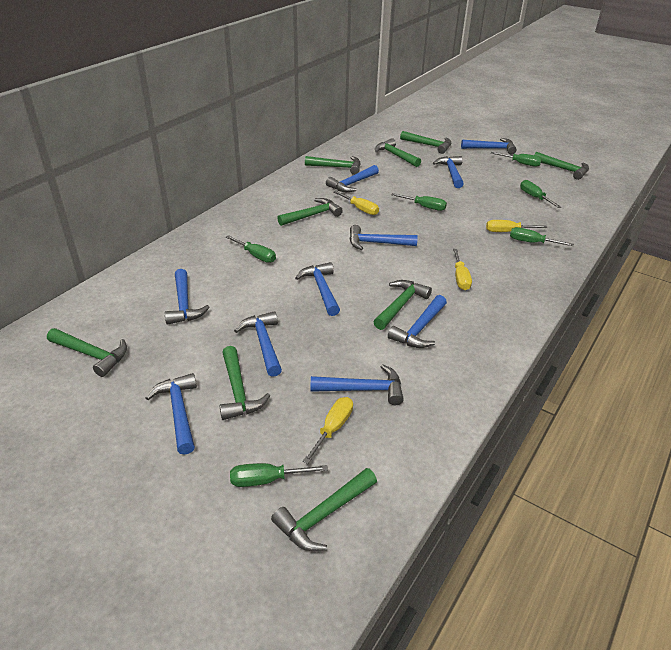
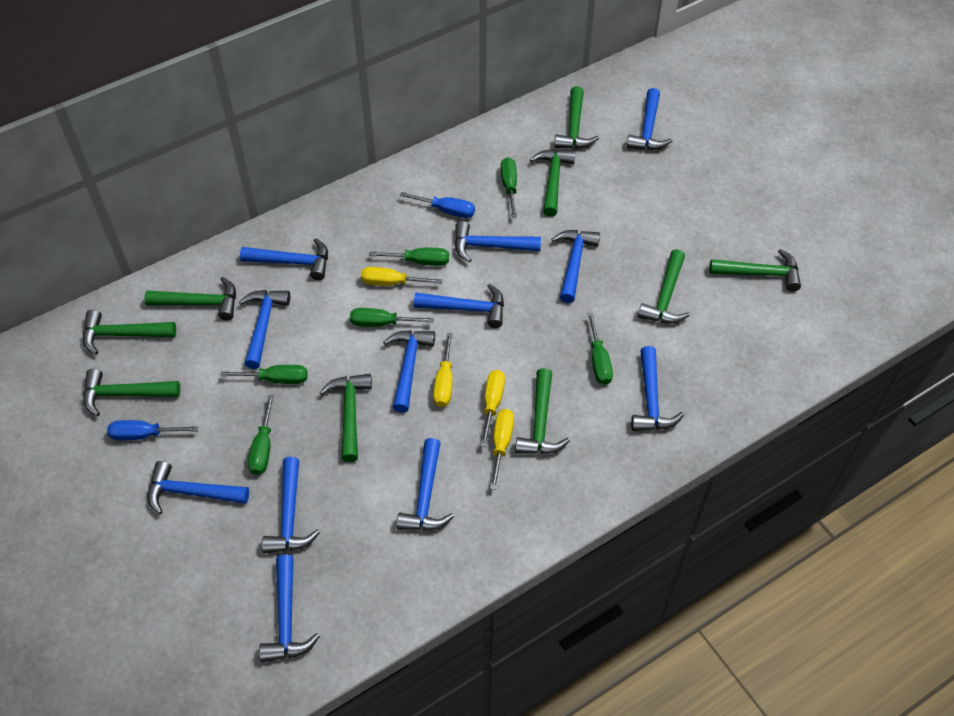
blue hammer: 10 -> 12
blue screwdriver: 0 -> 2

